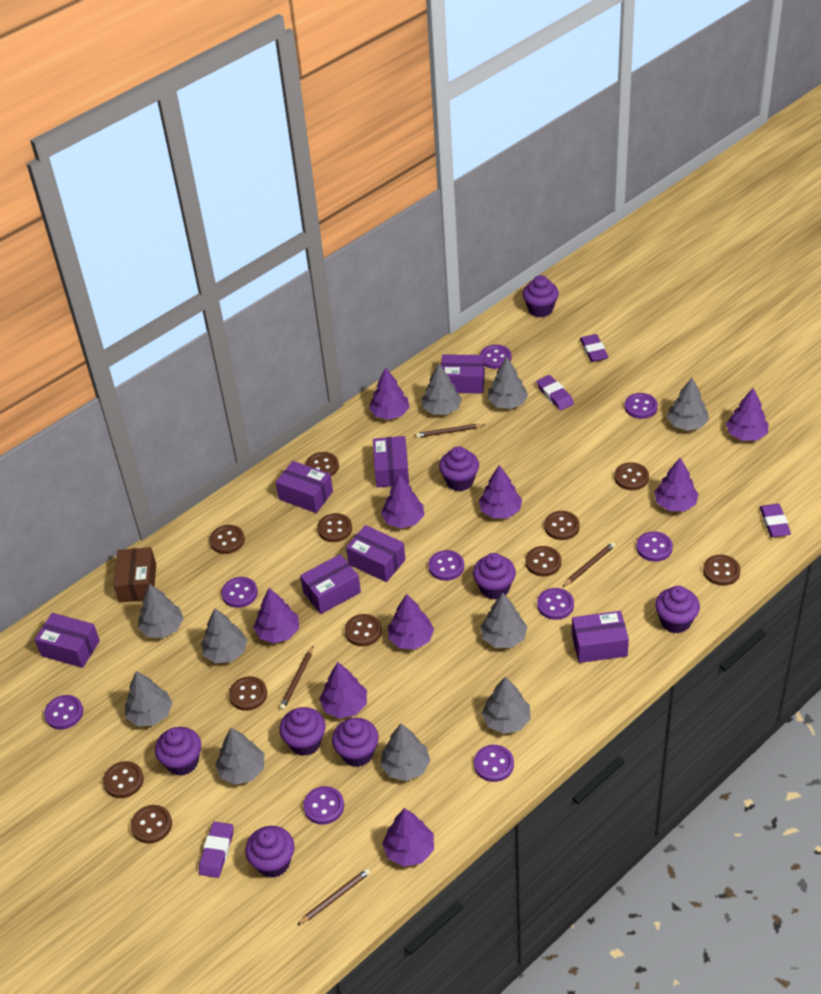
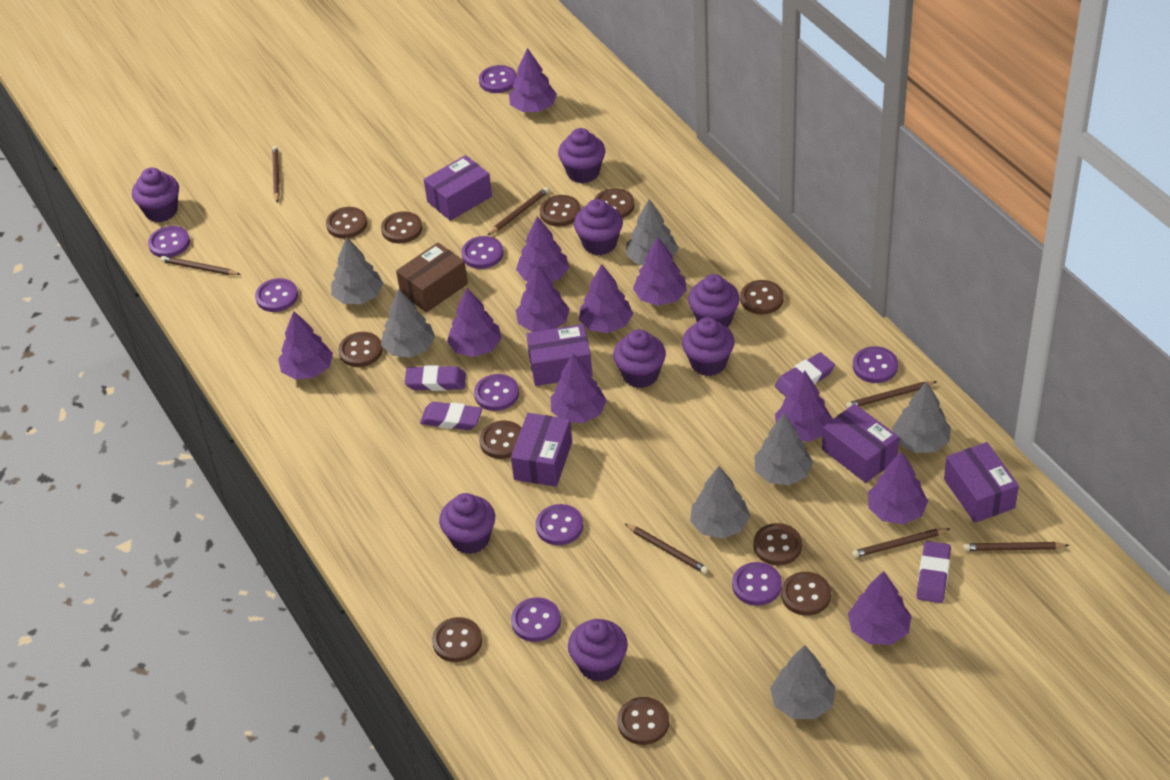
brown pencil: 4 -> 7
grey tree: 10 -> 7
purple box: 7 -> 5
purple tree: 9 -> 11

